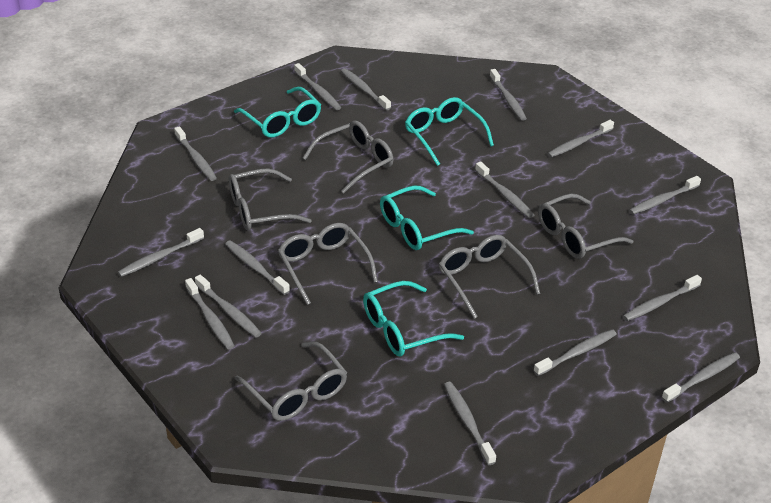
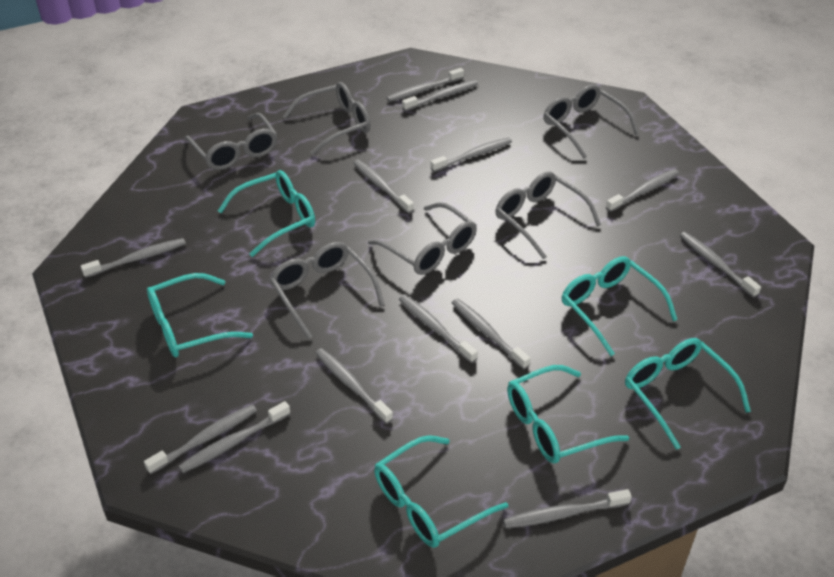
grey toothbrush: 15 -> 13
turquoise glasses: 4 -> 6

